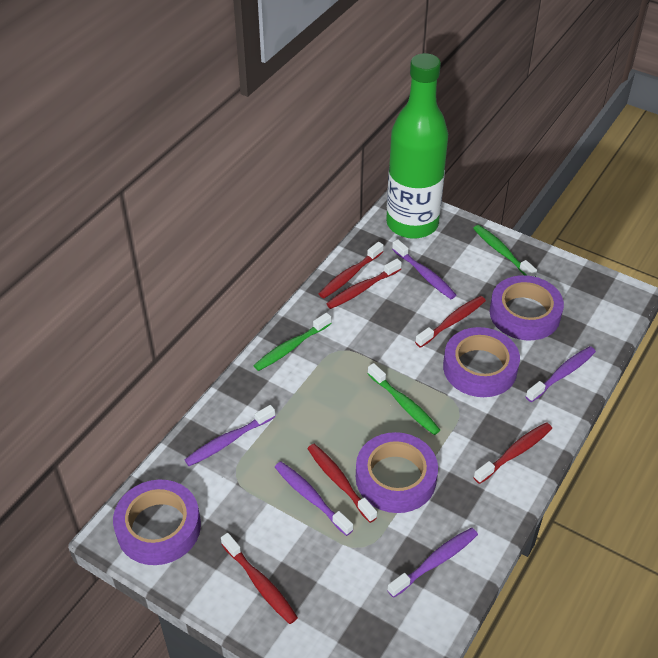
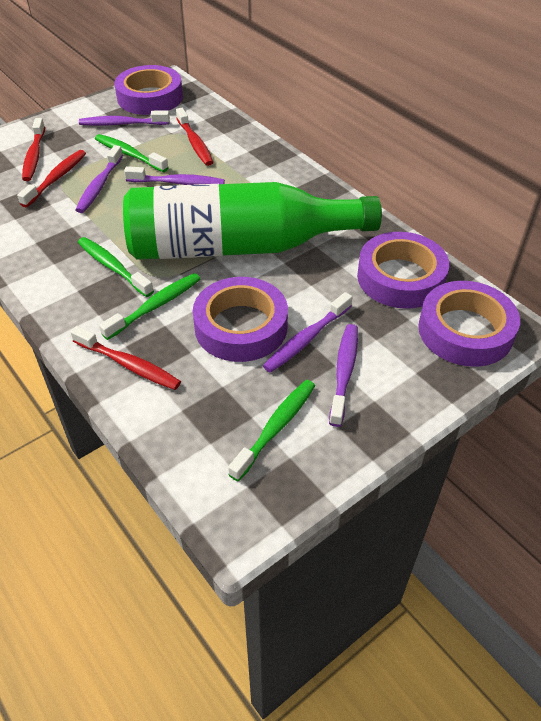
green toothbrush: 3 -> 4
red toothbrush: 6 -> 4

